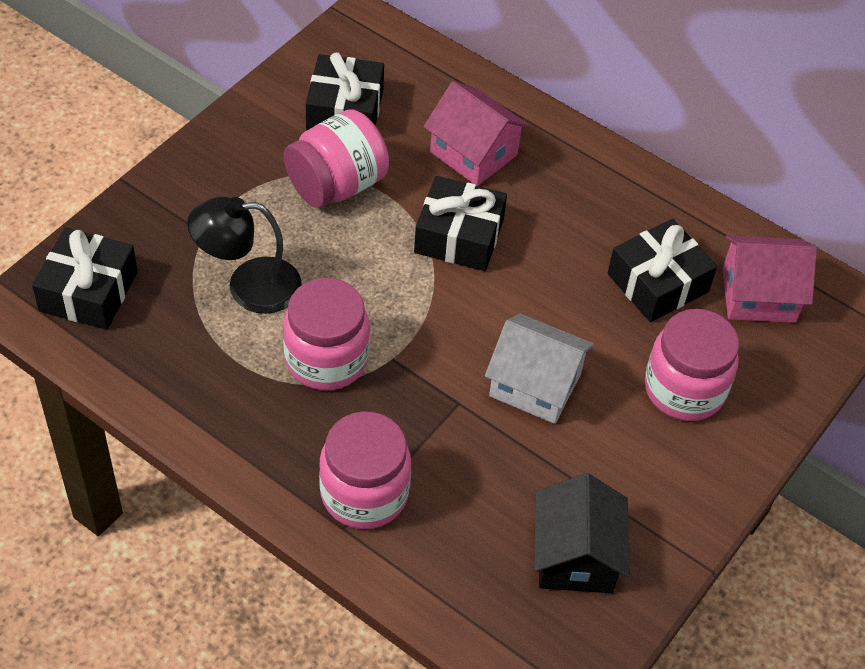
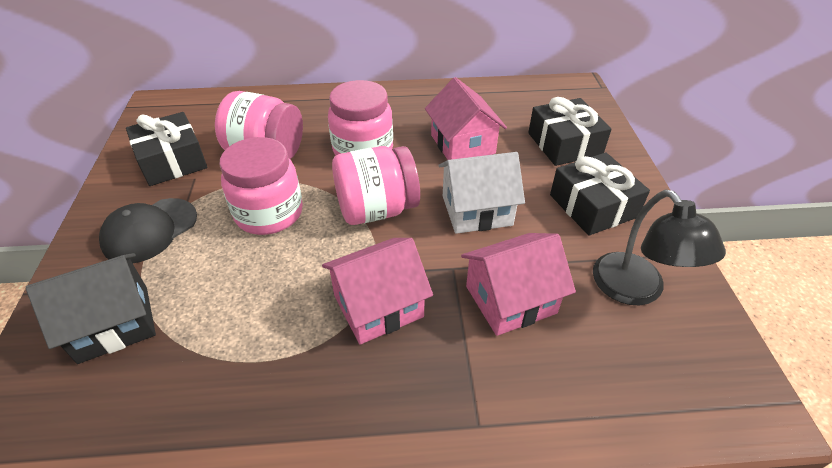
black cap: 0 -> 1
black gift: 4 -> 3
pink house: 2 -> 3

